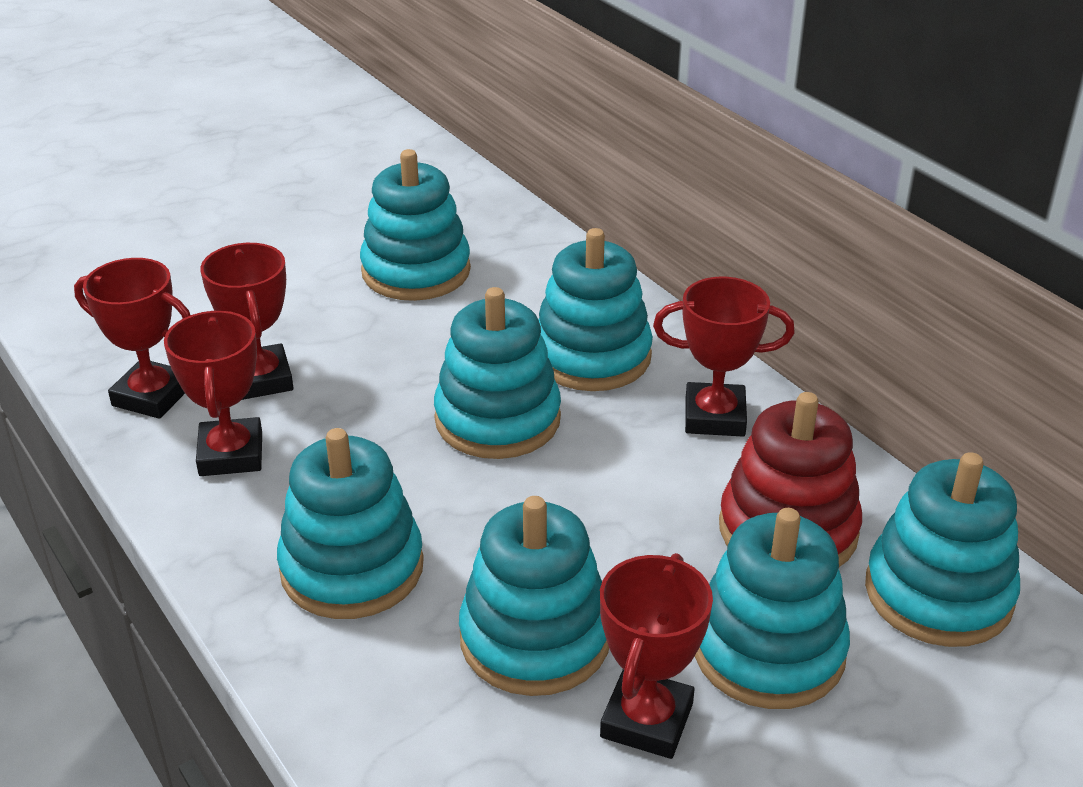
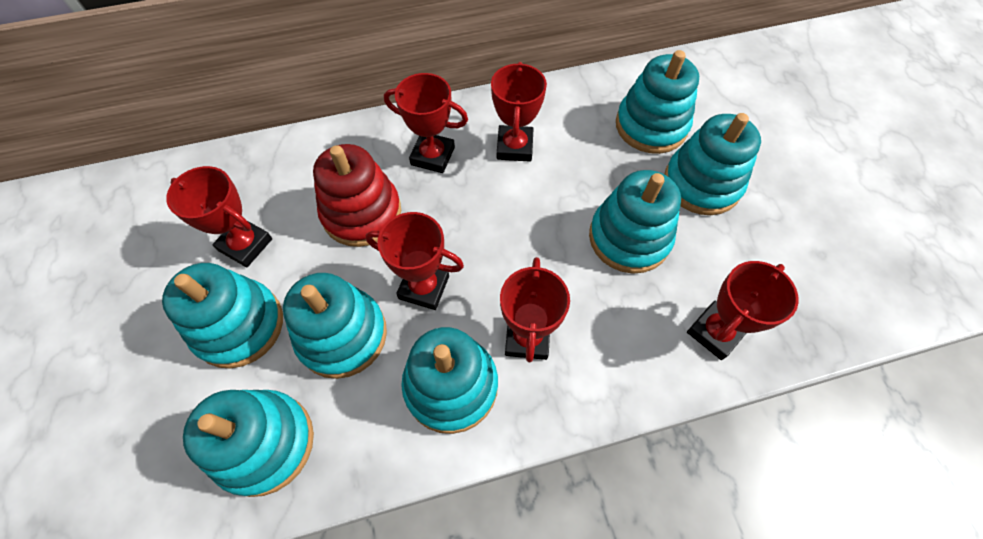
red trophy: 5 -> 6

